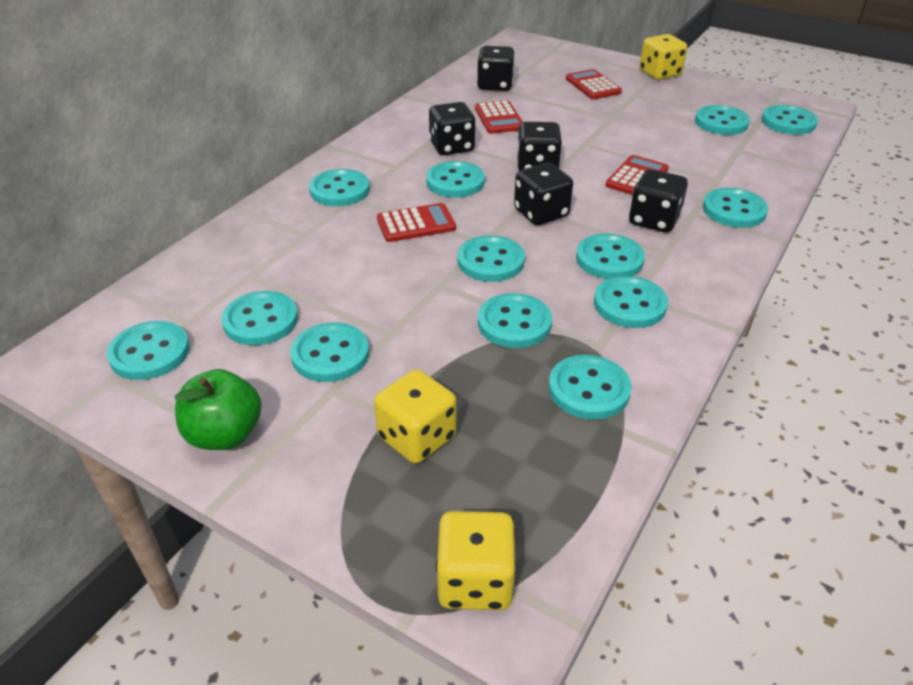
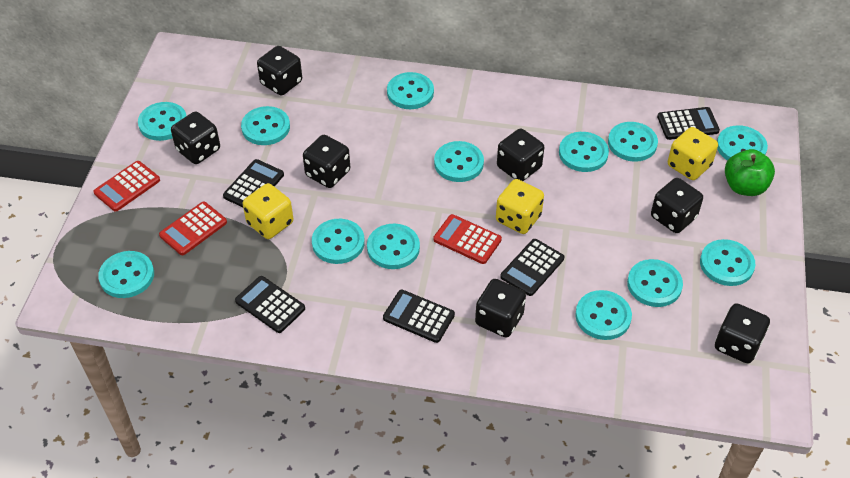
black calculator: 0 -> 5
black dice: 5 -> 7
red calculator: 4 -> 3

